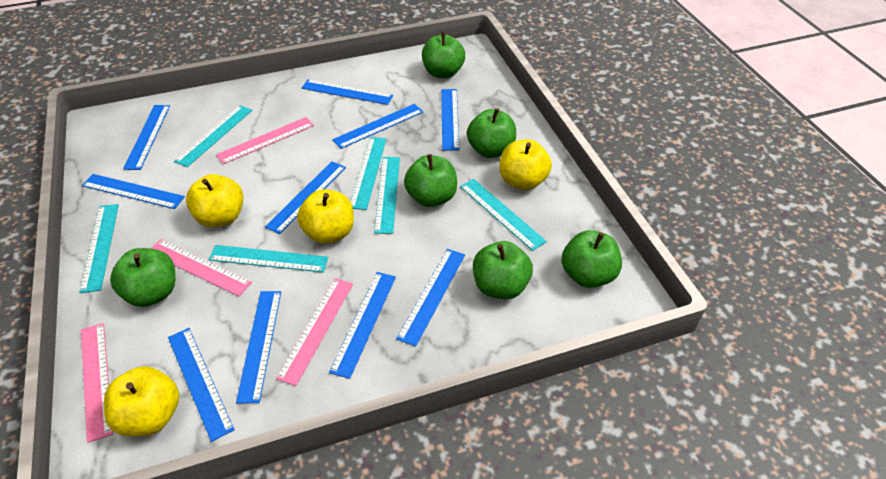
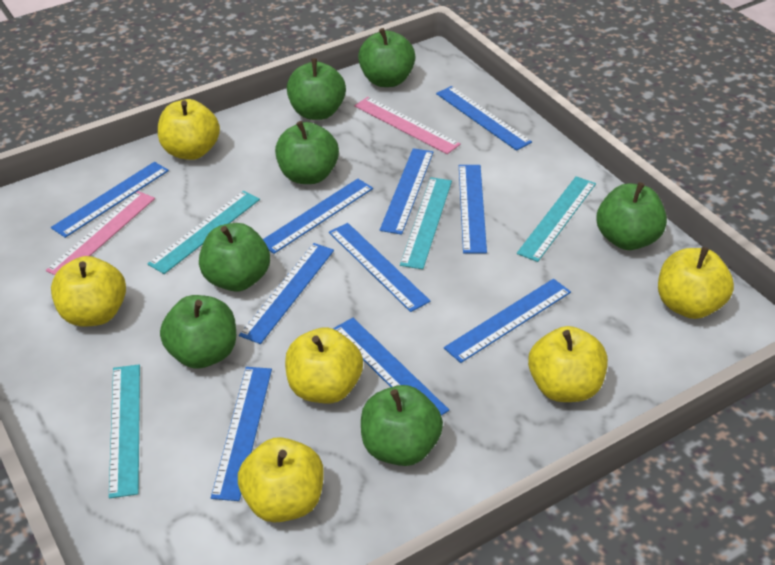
green apple: 6 -> 7
pink ruler: 4 -> 2
turquoise ruler: 6 -> 4
yellow apple: 4 -> 6

